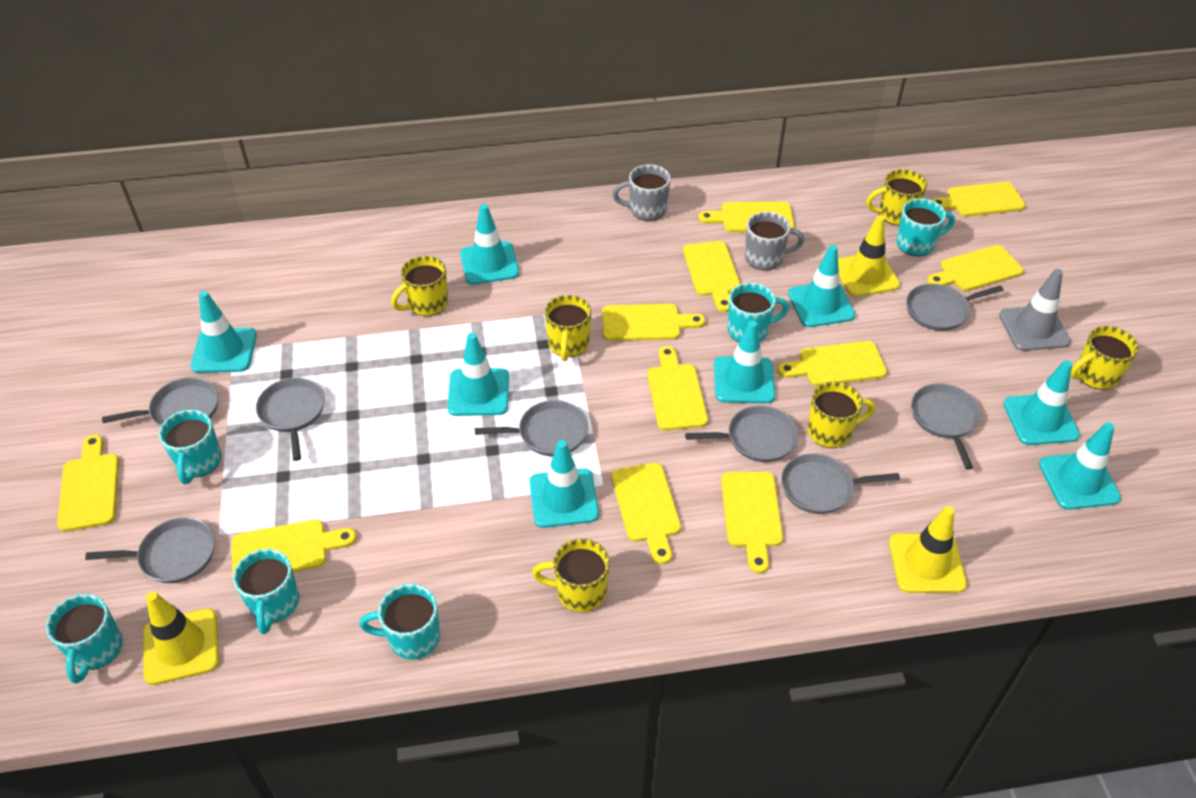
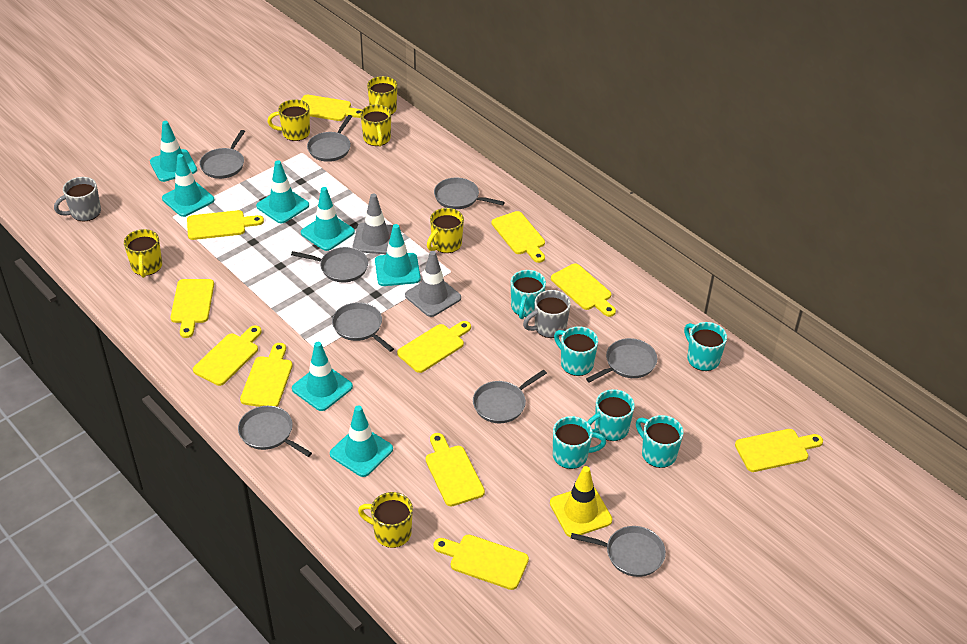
grey pan: 8 -> 9
grey traffic cone: 1 -> 2
turquoise traffic cone: 8 -> 7
yellow traffic cone: 3 -> 1

